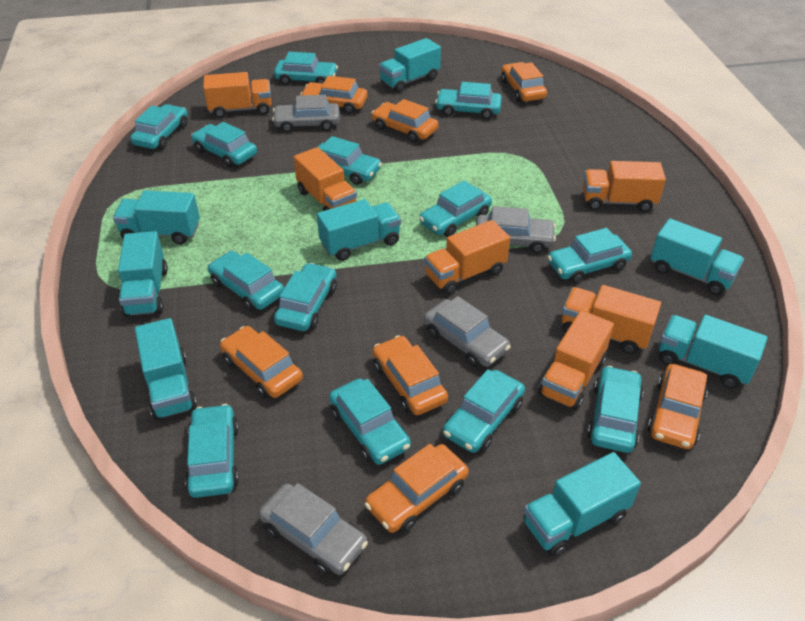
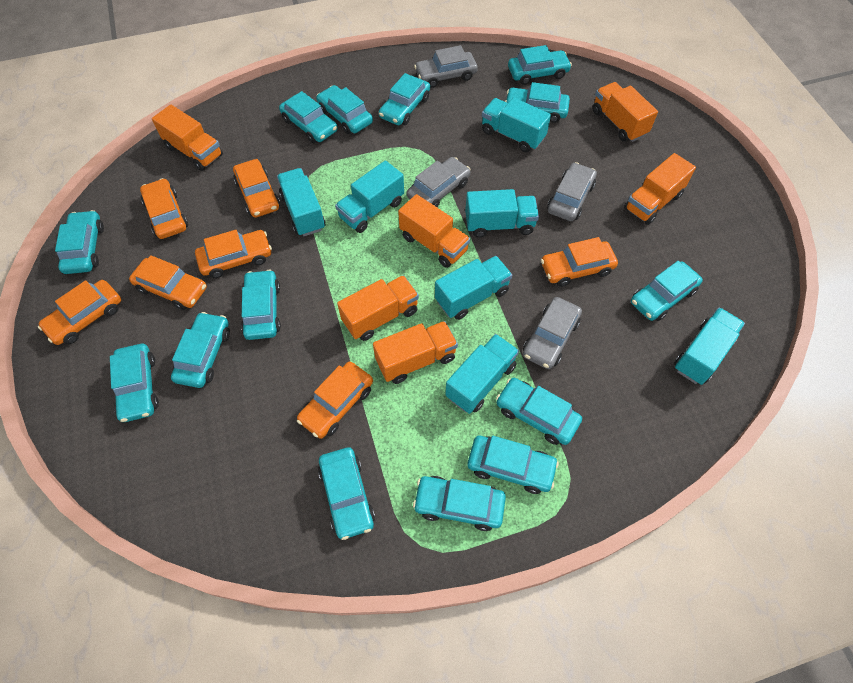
turquoise car: 13 -> 14
turquoise truck: 8 -> 7

